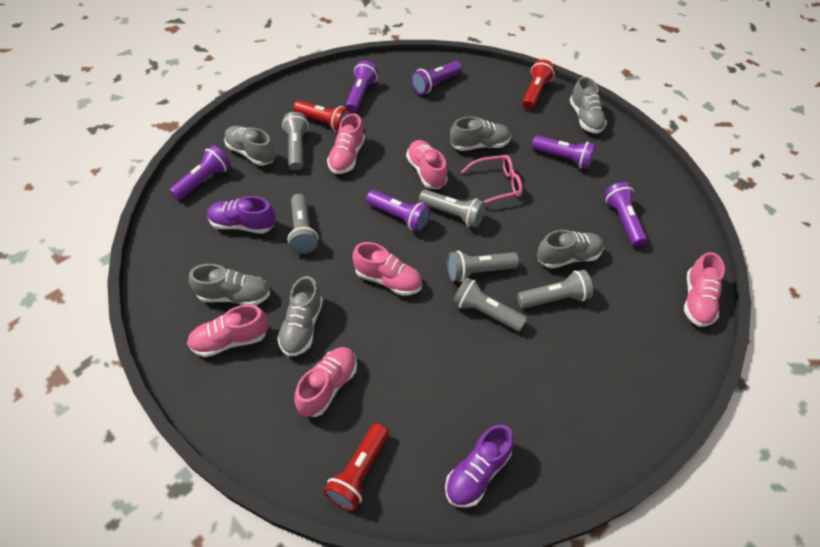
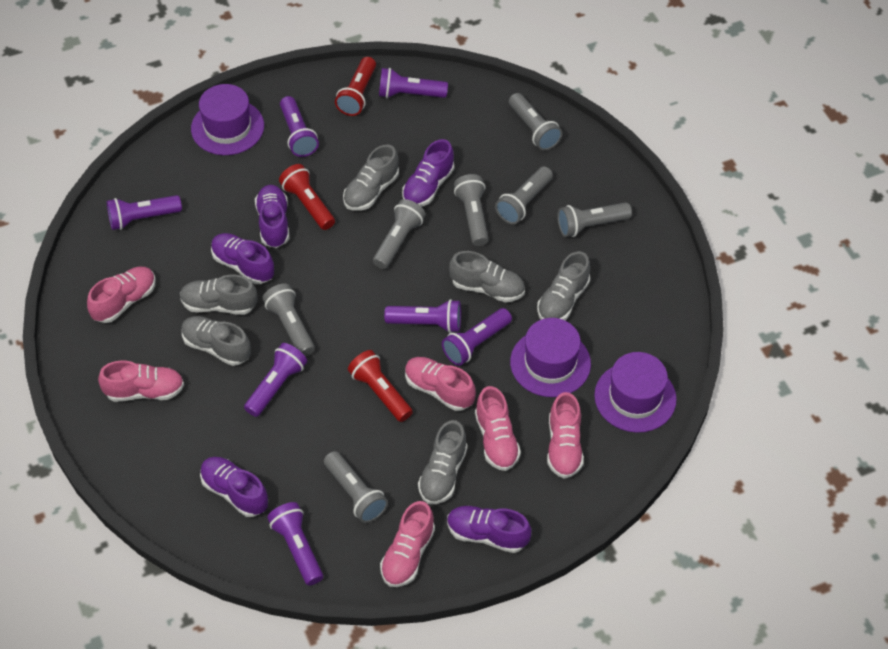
grey flashlight: 6 -> 7
pink glasses: 1 -> 0
purple flashlight: 6 -> 7
purple hat: 0 -> 3
purple shoe: 2 -> 5

